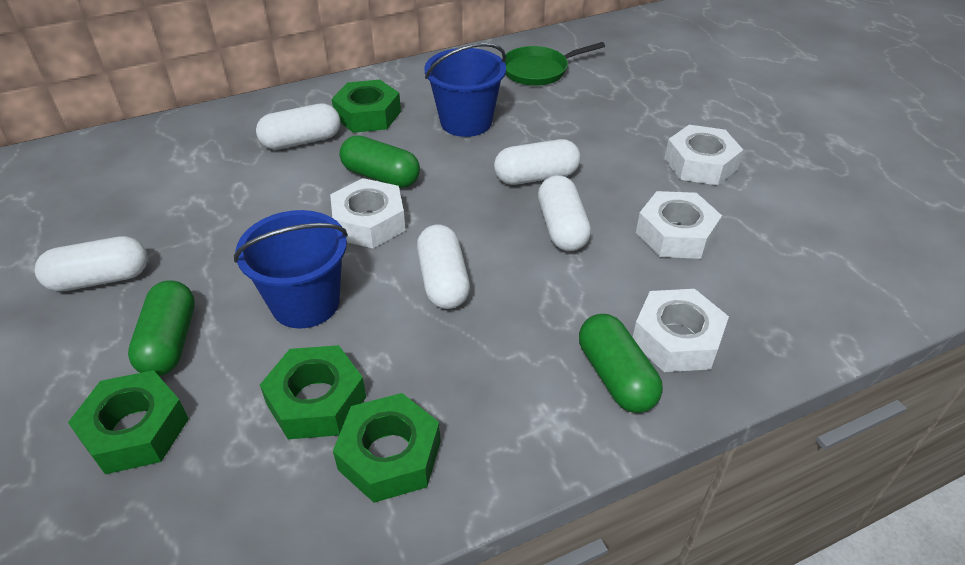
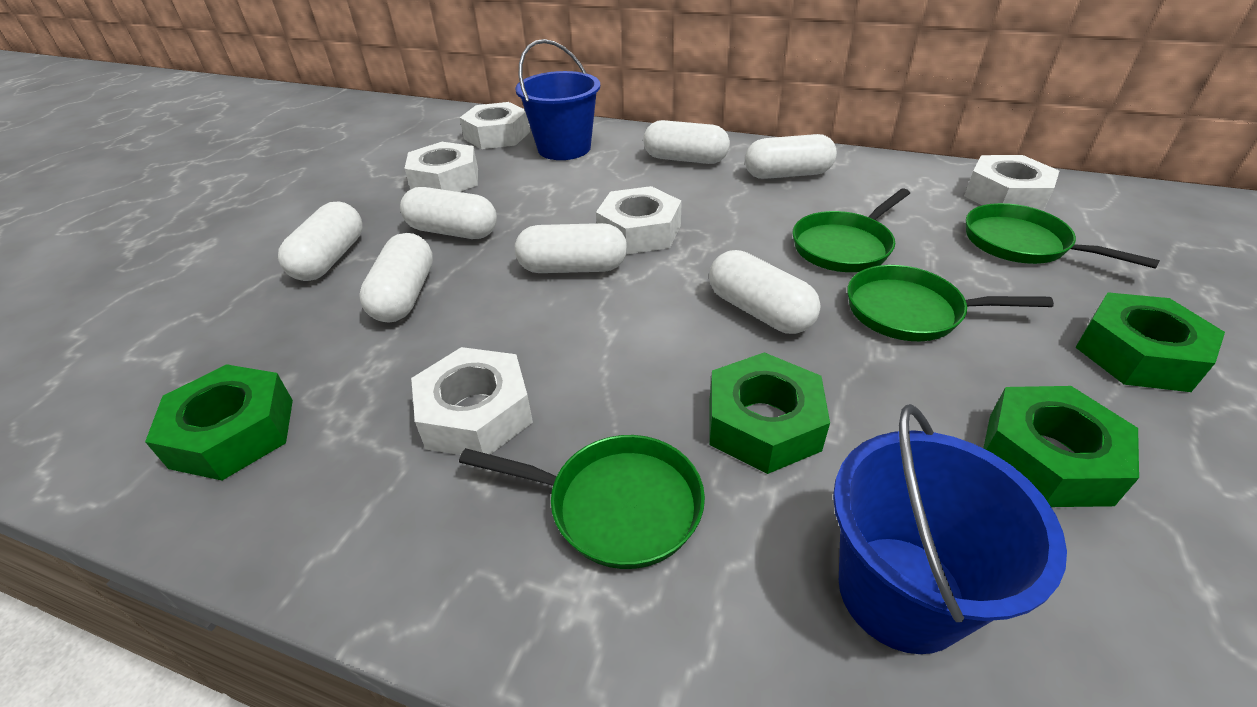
green capsule: 3 -> 0
green pan: 1 -> 4
white capsule: 5 -> 7
white nut: 4 -> 5

